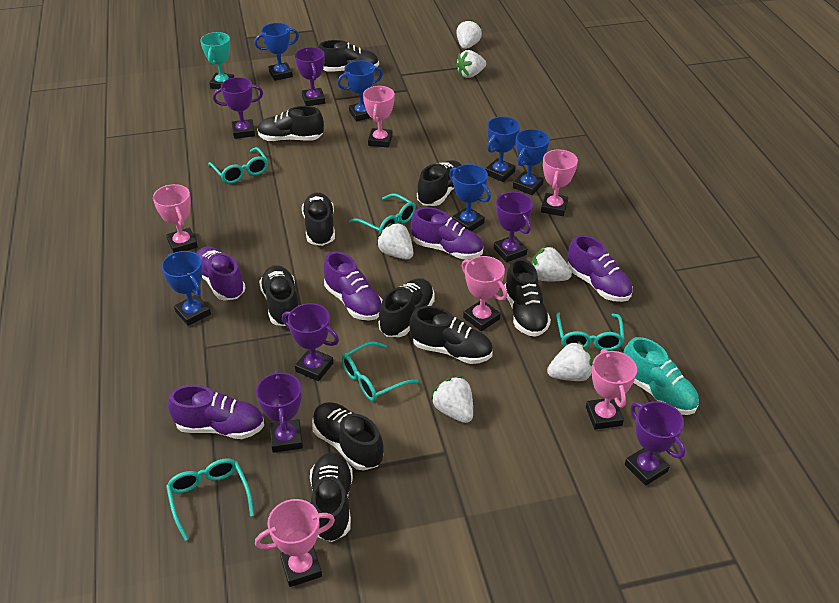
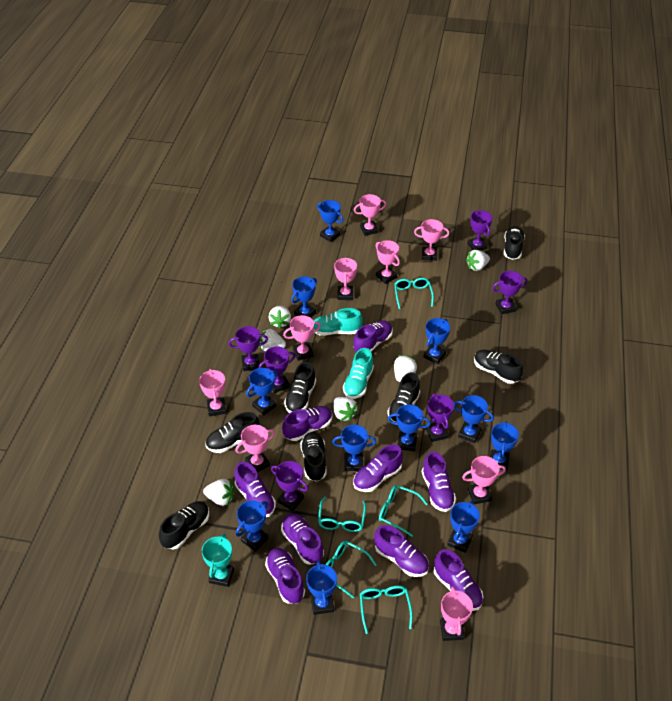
black shoe: 10 -> 7
blue trophy: 6 -> 11
pink trophy: 6 -> 9
purple shoe: 5 -> 9
turquoise shoe: 1 -> 2

